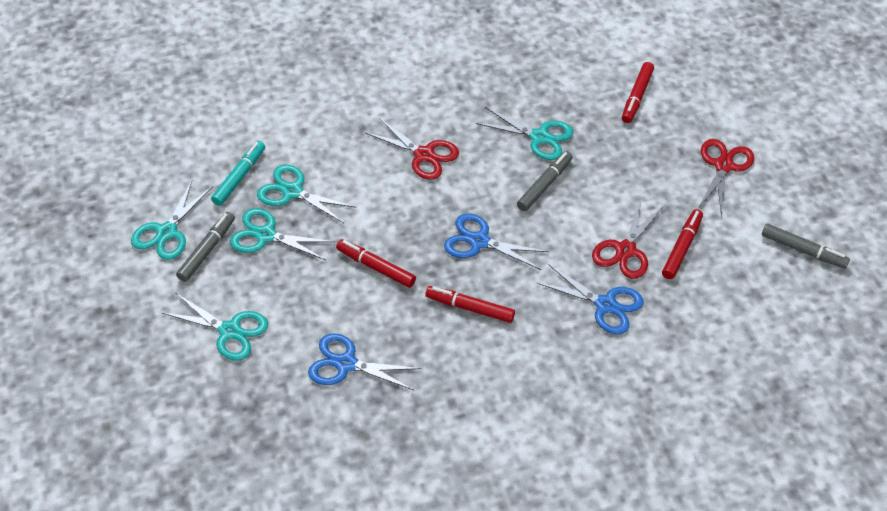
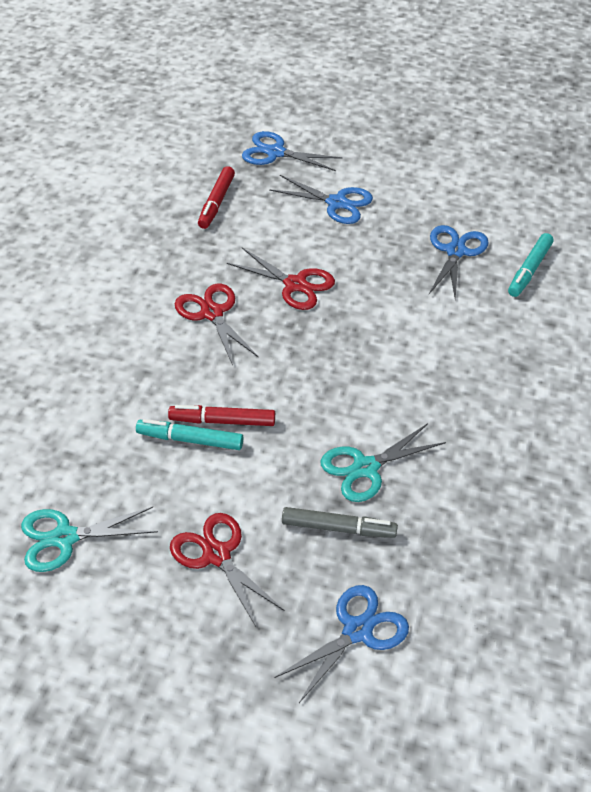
blue scissors: 3 -> 4
grey marker: 3 -> 1
red marker: 4 -> 2
turquoise marker: 1 -> 2
turquoise scissors: 5 -> 2

